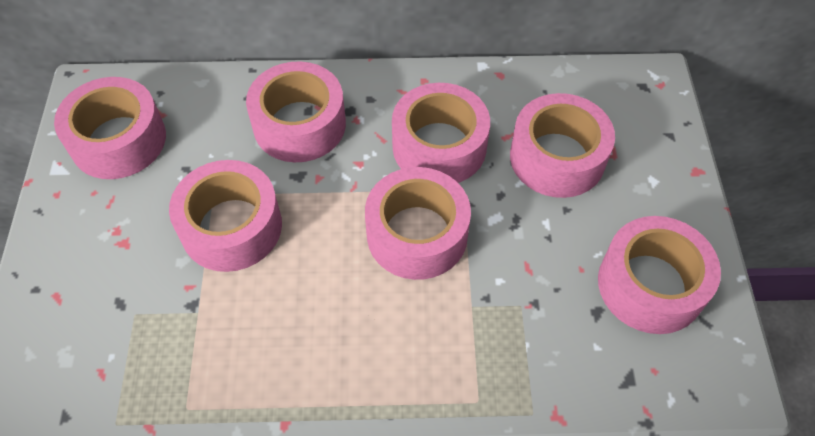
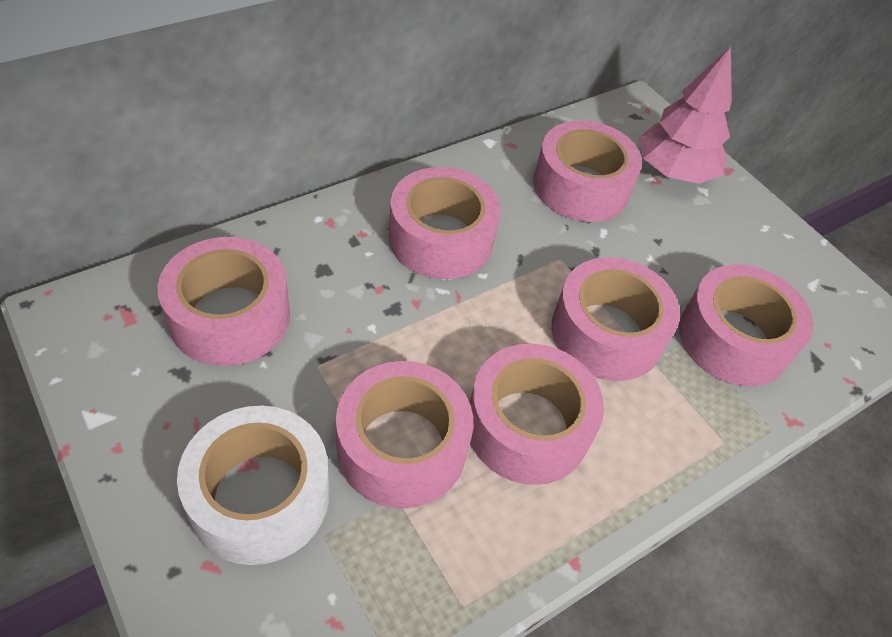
pink tree: 0 -> 1
white tape: 0 -> 1

